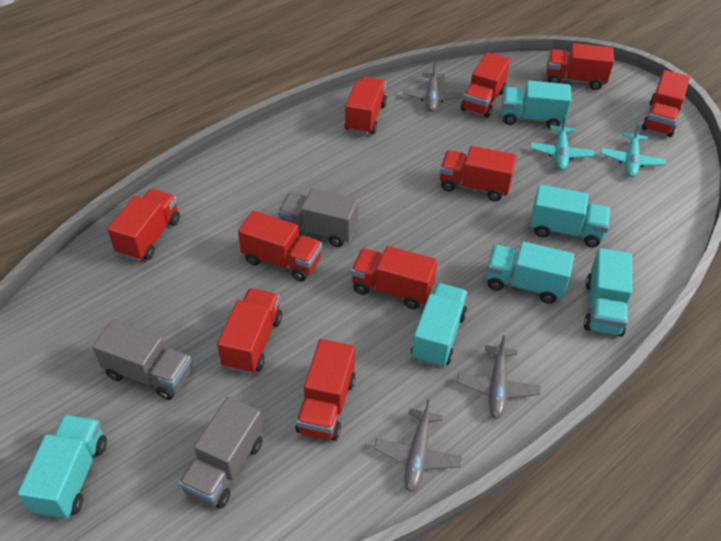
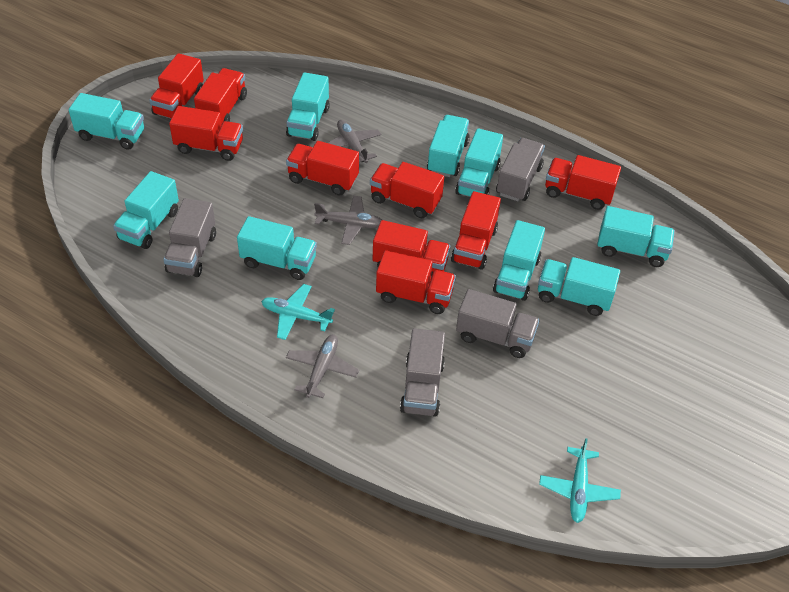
grey truck: 3 -> 4
red truck: 10 -> 9
turquoise truck: 6 -> 9

